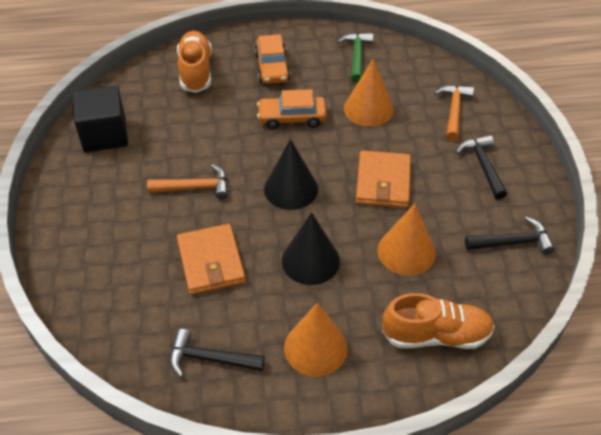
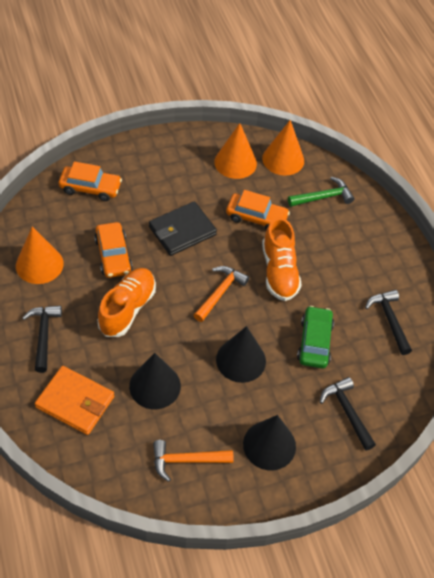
black cone: 2 -> 3
black cube: 1 -> 0
black wallet: 0 -> 1
green car: 0 -> 1
orange car: 2 -> 3
orange wallet: 2 -> 1

